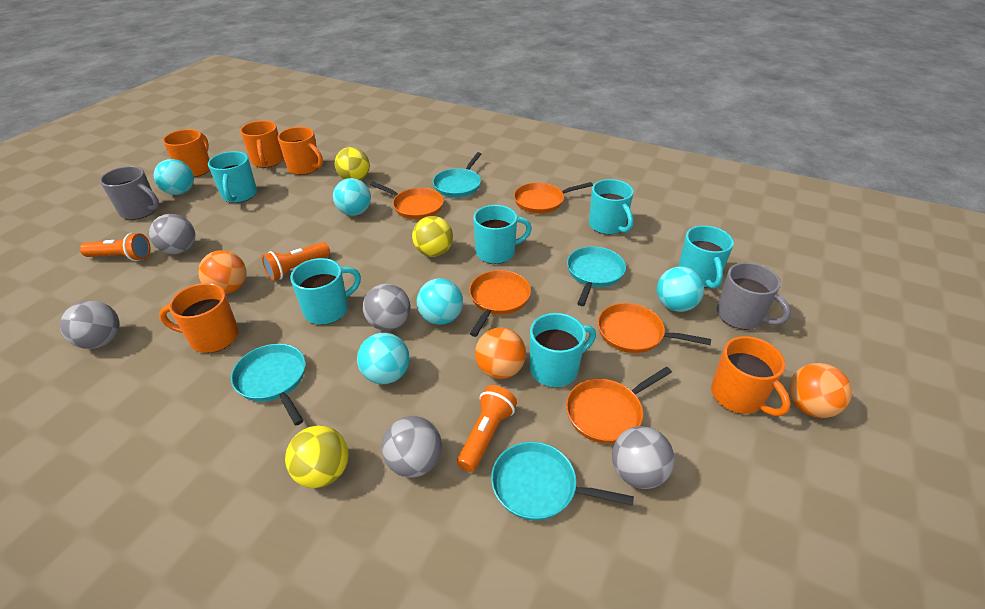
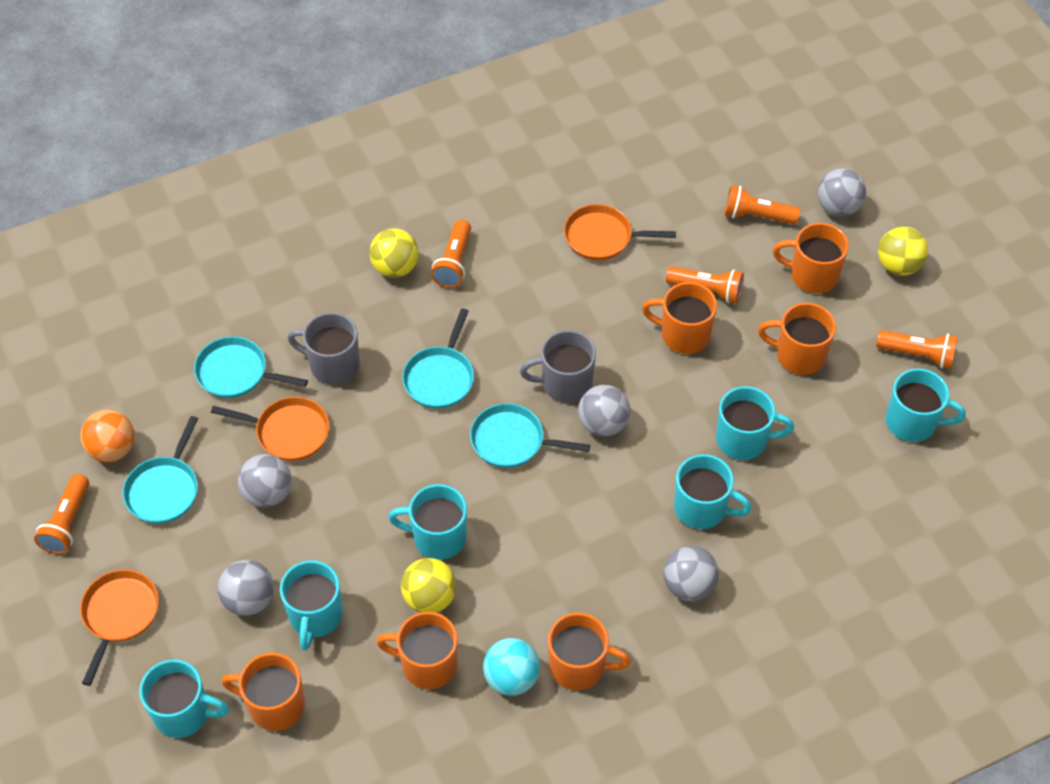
orange ball: 3 -> 1
orange flashlight: 3 -> 5
orange mug: 5 -> 6
orange pan: 5 -> 3
turquoise ball: 5 -> 1

